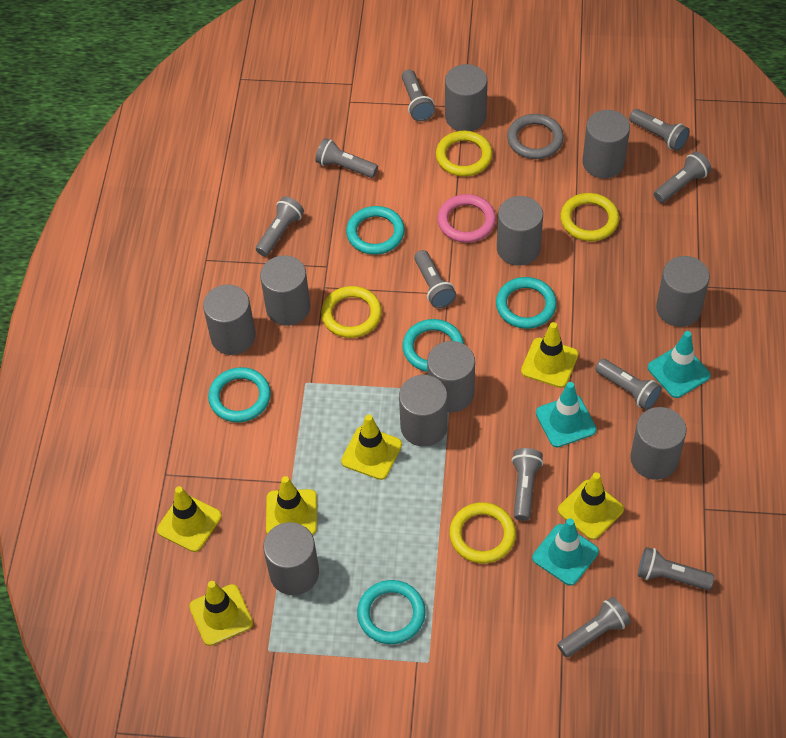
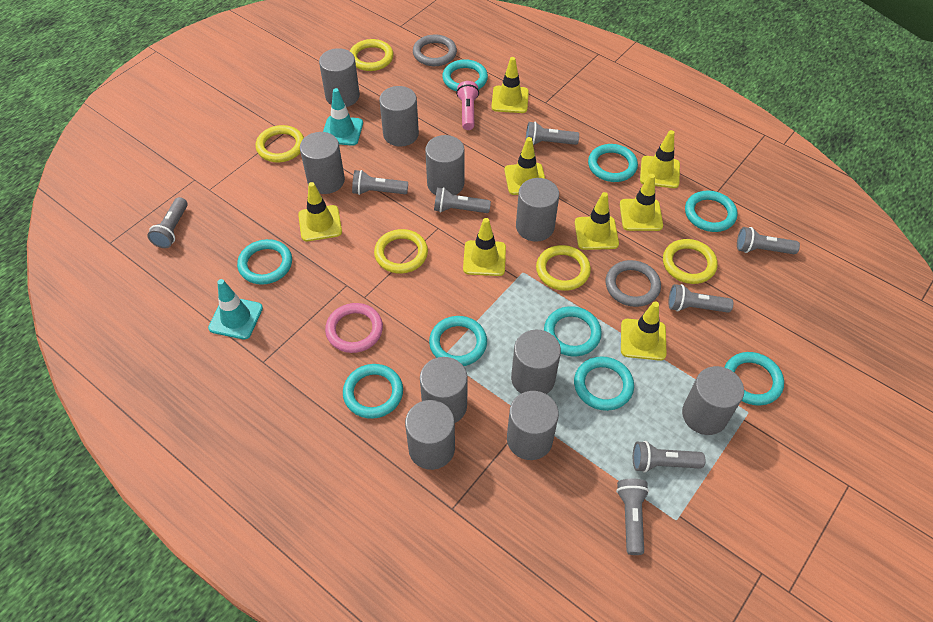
grey flashlight: 10 -> 8
grey ring: 1 -> 2
pink flashlight: 0 -> 1
turquoise ring: 5 -> 9
turquoise traffic cone: 3 -> 2
yellow ring: 4 -> 5
yellow traffic cone: 6 -> 8

